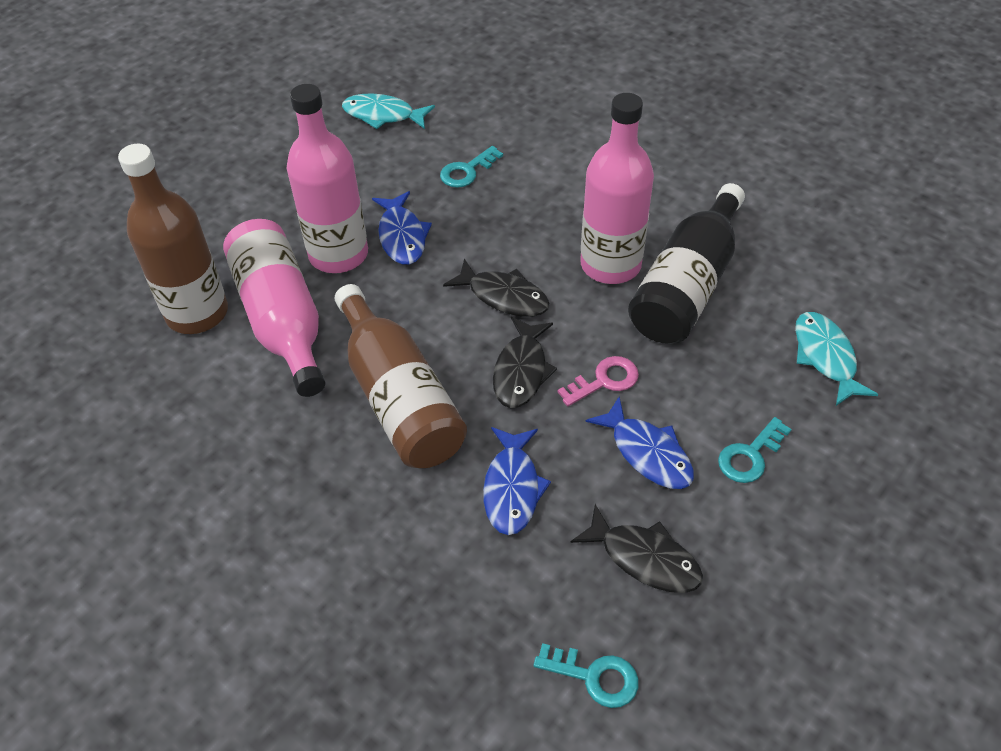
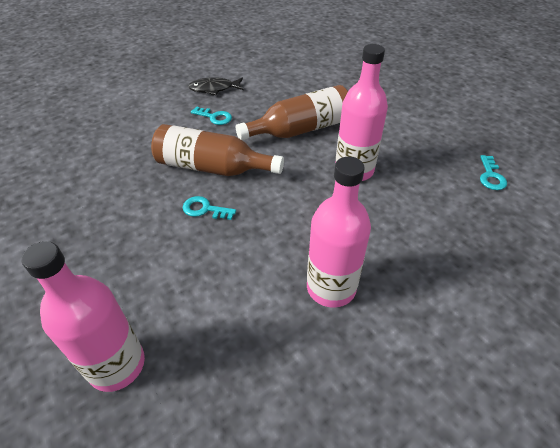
black bottle: 1 -> 0
black fish: 3 -> 1
blue fish: 3 -> 0
pink key: 1 -> 0
turquoise fish: 2 -> 0

